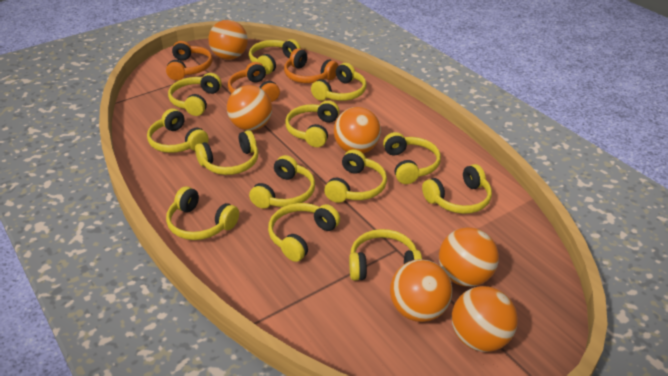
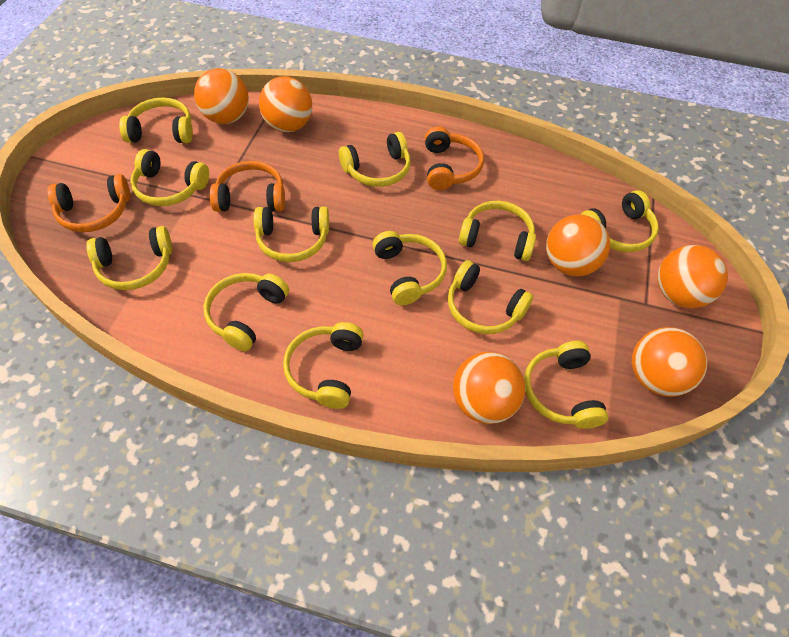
yellow headphones: 13 -> 12

